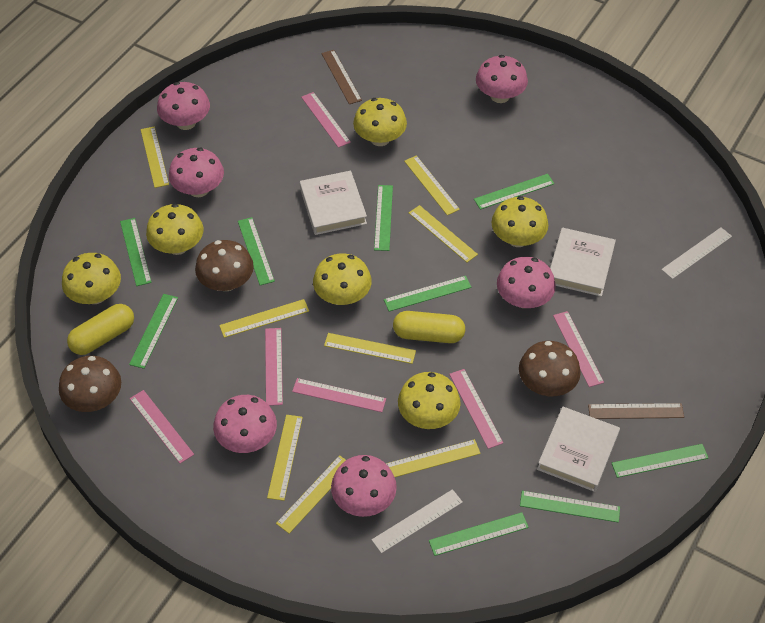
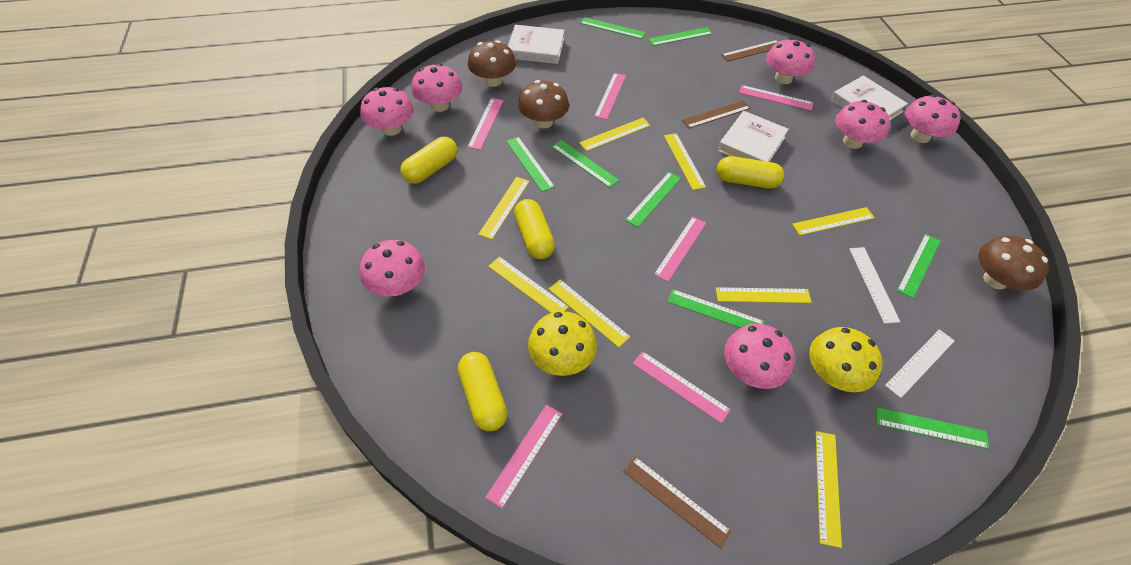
brown ruler: 2 -> 3
green ruler: 9 -> 8
pink mushroom: 6 -> 7
yellow capsule: 2 -> 4
yellow mushroom: 6 -> 2

